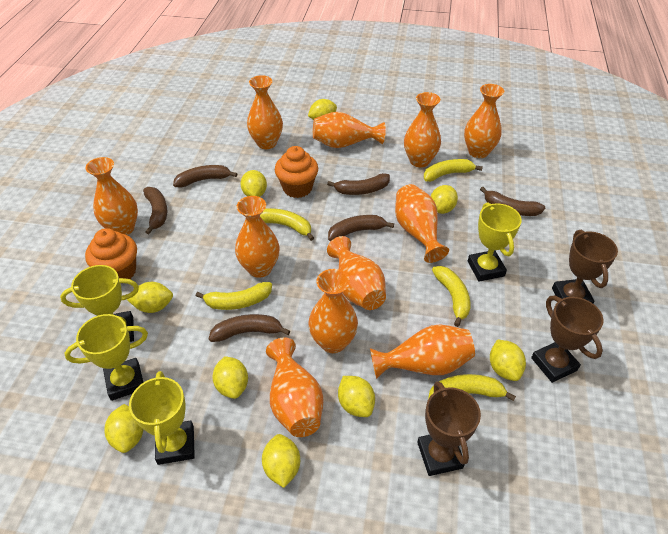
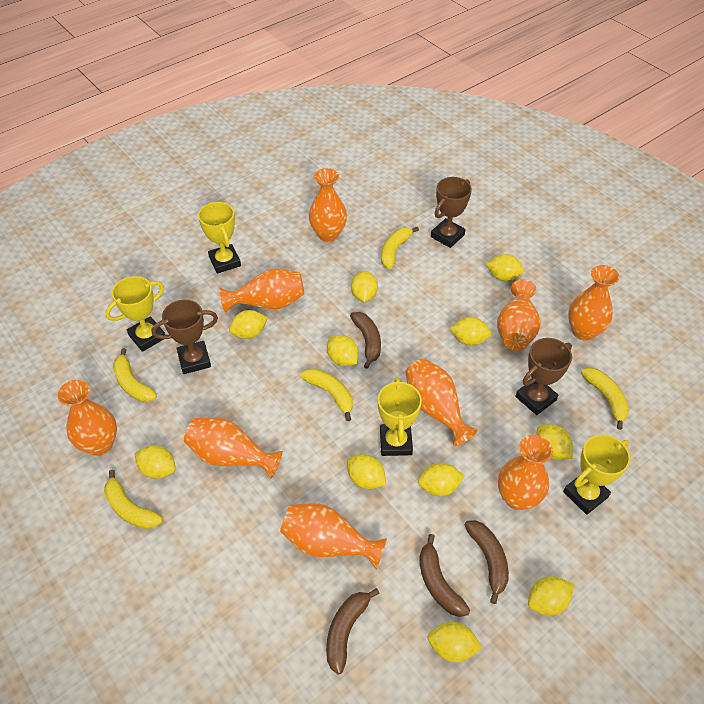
brown banana: 6 -> 4
orange cupcake: 2 -> 0
orange vase: 11 -> 9
yellow lemon: 9 -> 11

